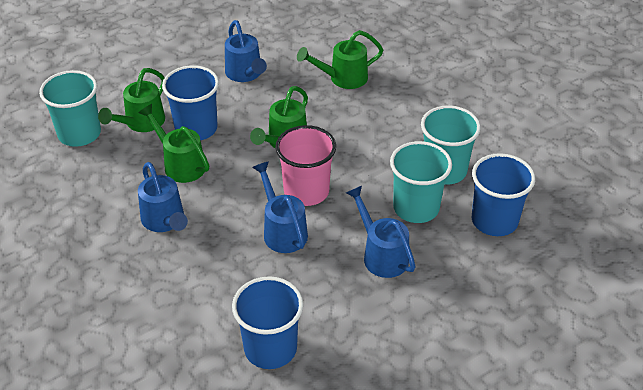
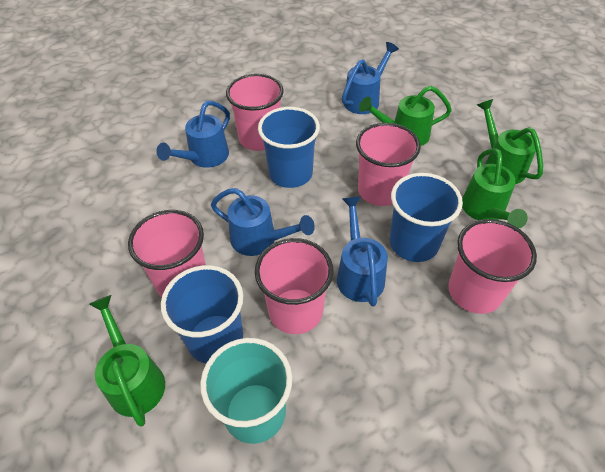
pink cup: 1 -> 5
turquoise cup: 3 -> 1

